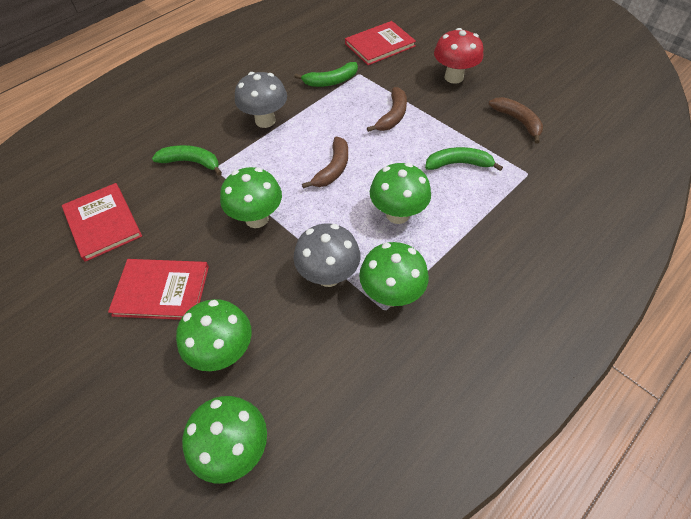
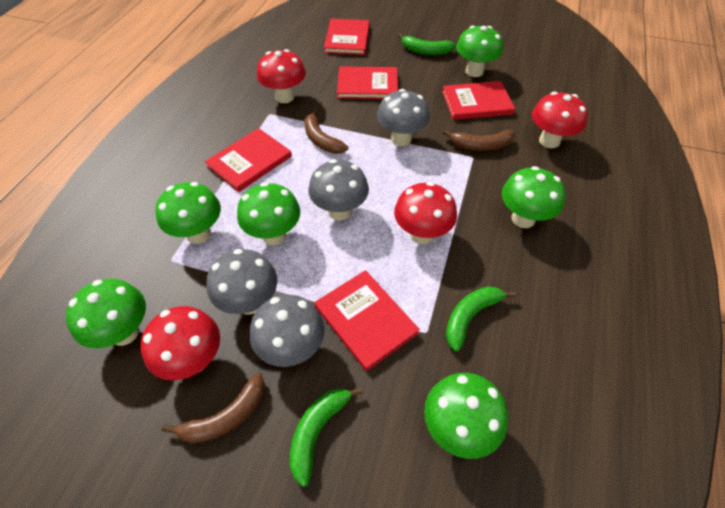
green mushroom: 5 -> 6
grey mushroom: 2 -> 4
red book: 3 -> 5
red mushroom: 1 -> 4

